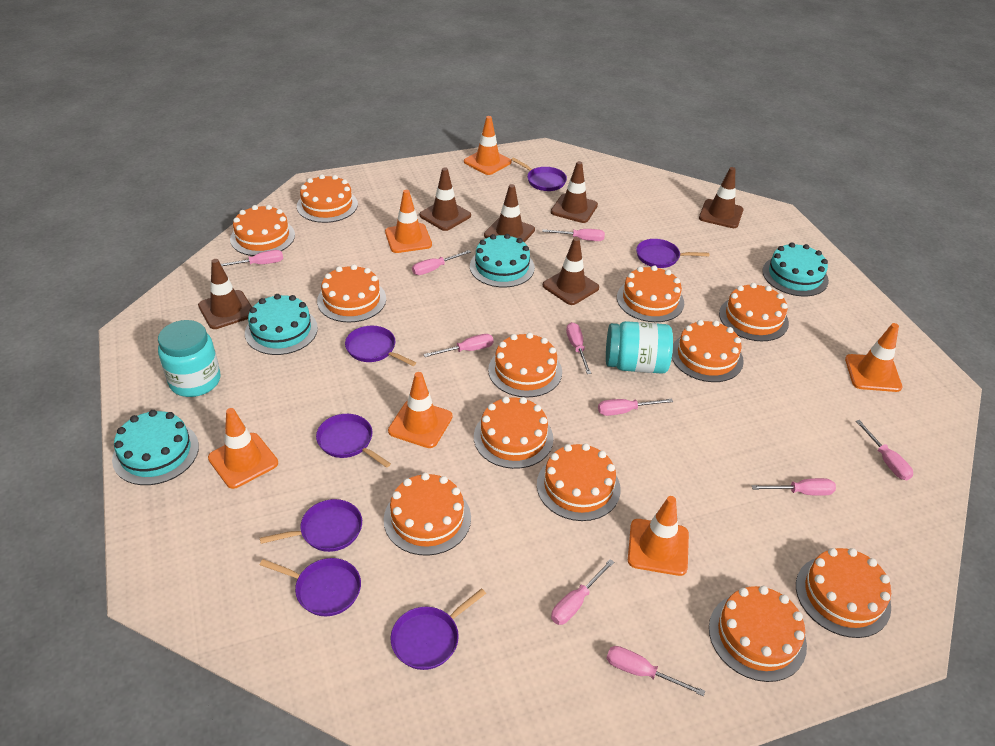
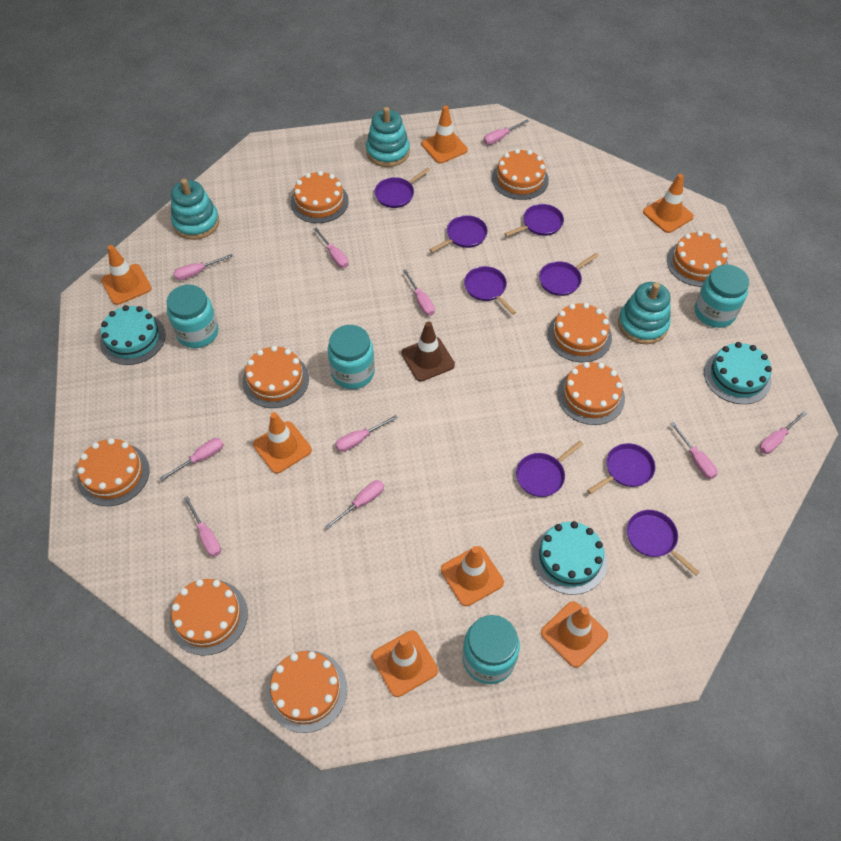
brown traffic cone: 6 -> 1
orange cake: 12 -> 9
orange traffic cone: 6 -> 7
purple pan: 7 -> 8
turquoise cake: 4 -> 3
turquoise jar: 2 -> 4
turquoise stacking toy: 0 -> 3

